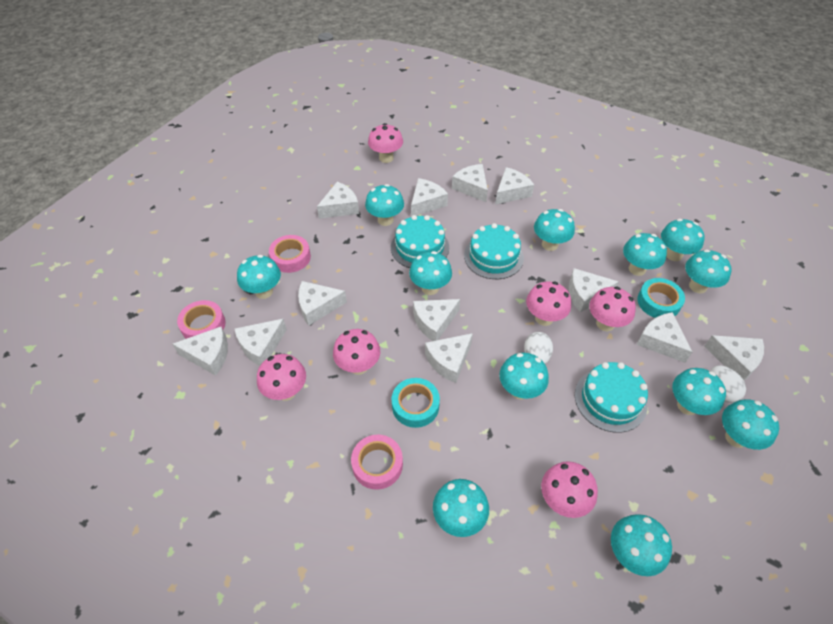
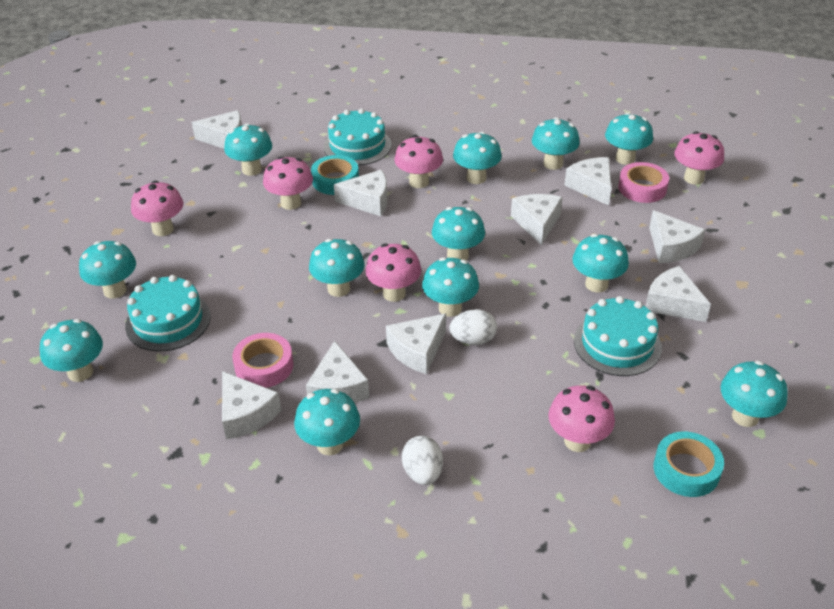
pink tape: 3 -> 2
white cheese: 12 -> 9

